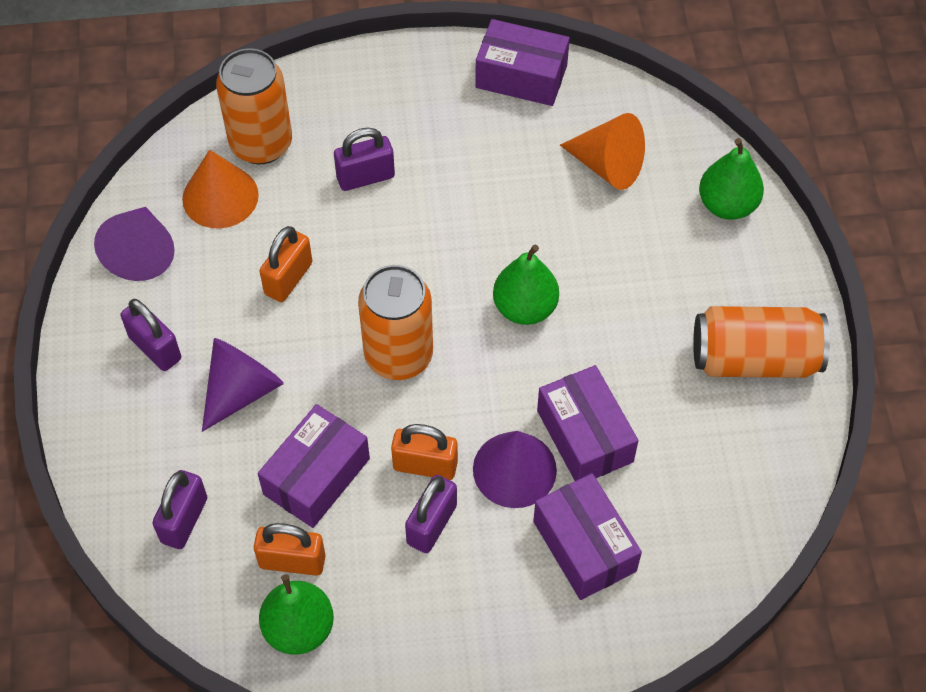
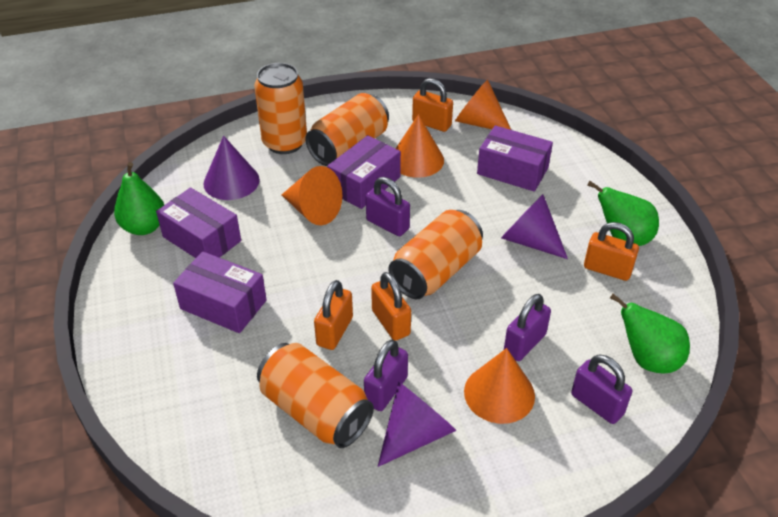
orange can: 3 -> 4
orange cone: 2 -> 4
orange padlock: 3 -> 4

